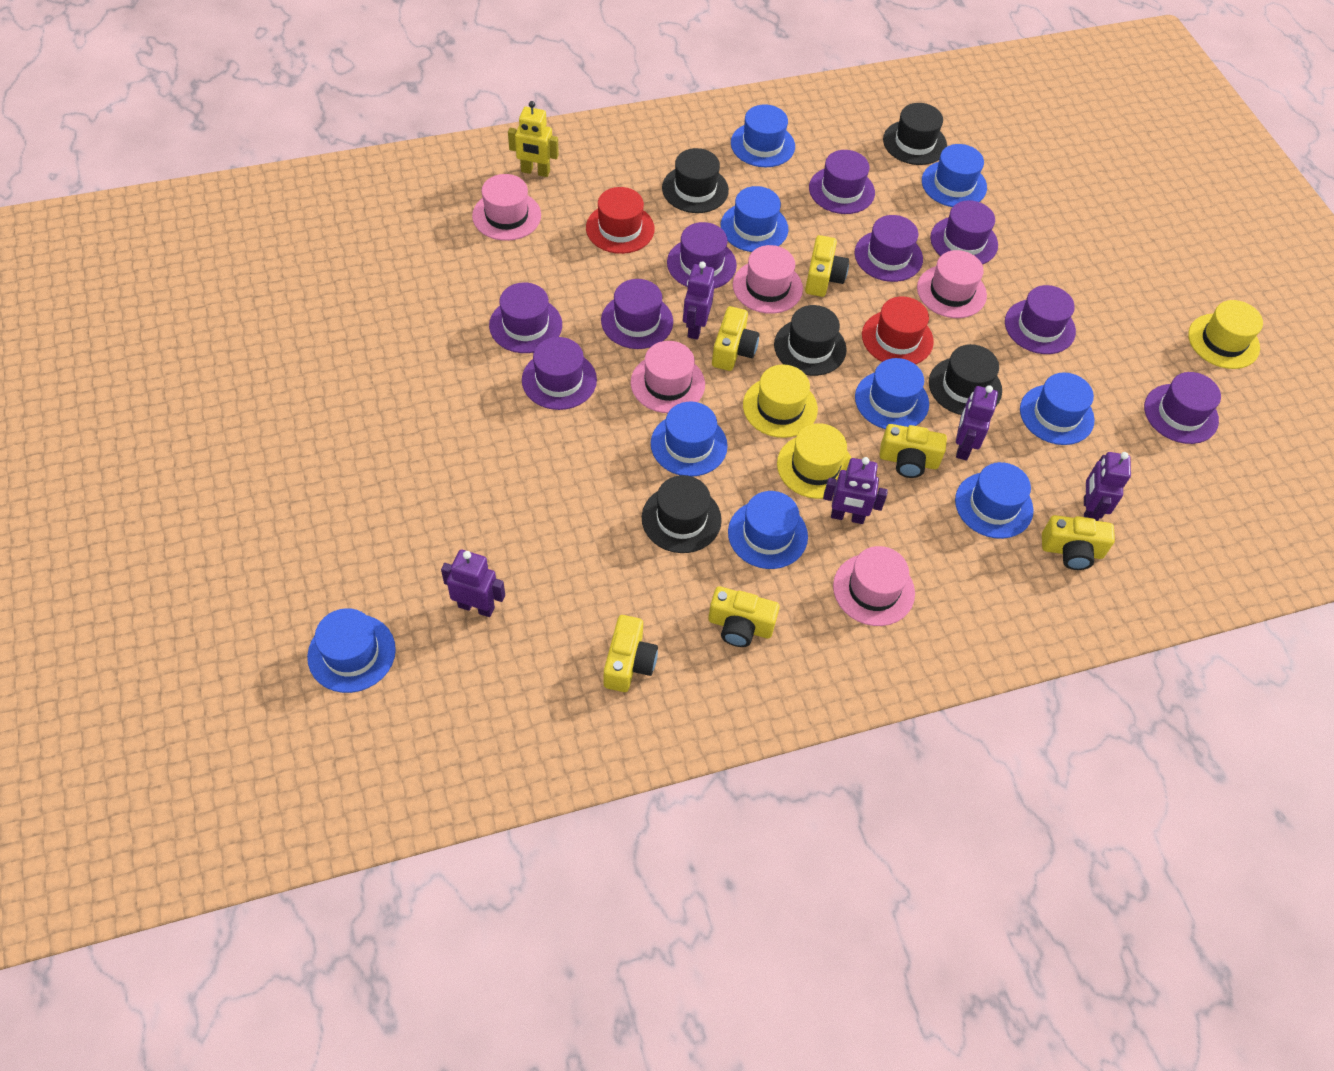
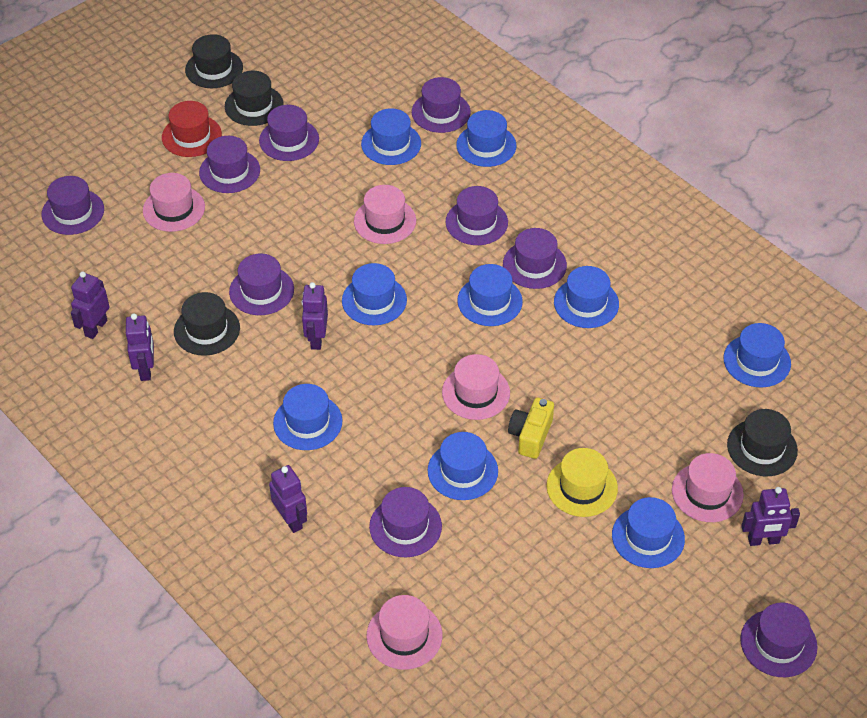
black hat: 5 -> 4
red hat: 2 -> 1
yellow camera: 6 -> 1
yellow hat: 3 -> 1
yellow robot: 1 -> 0

